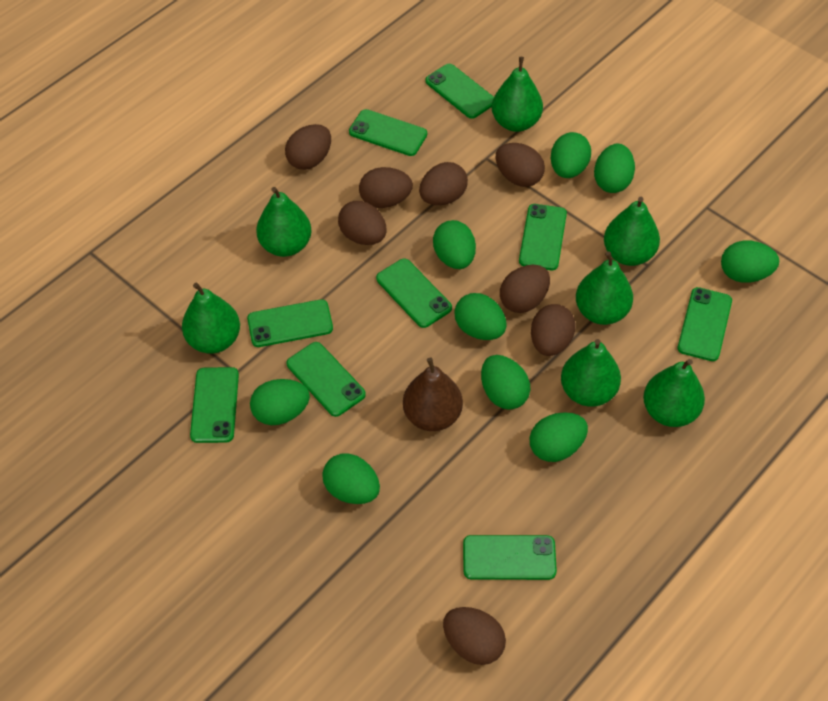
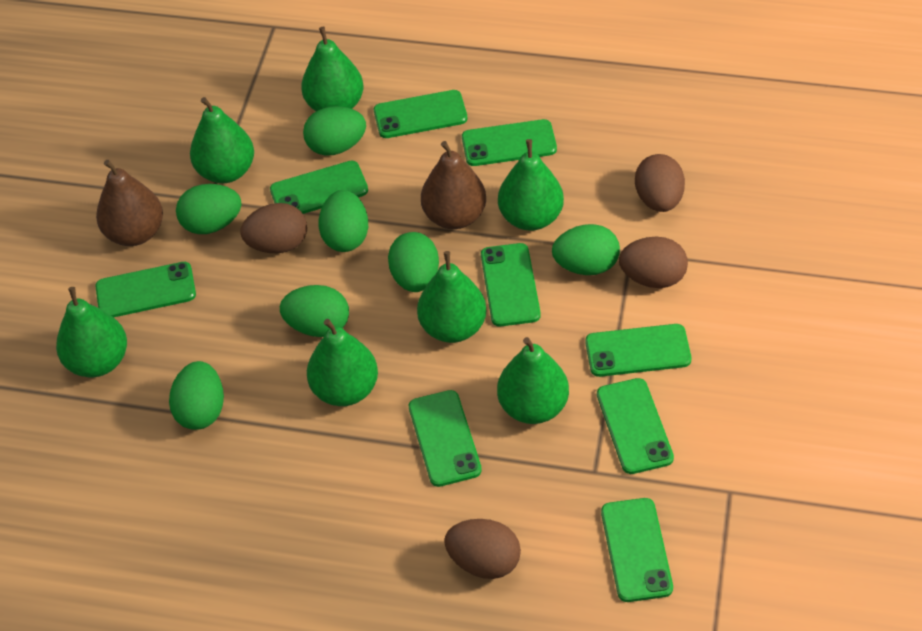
brown egg: 8 -> 4
brown pear: 1 -> 2
green egg: 9 -> 7

